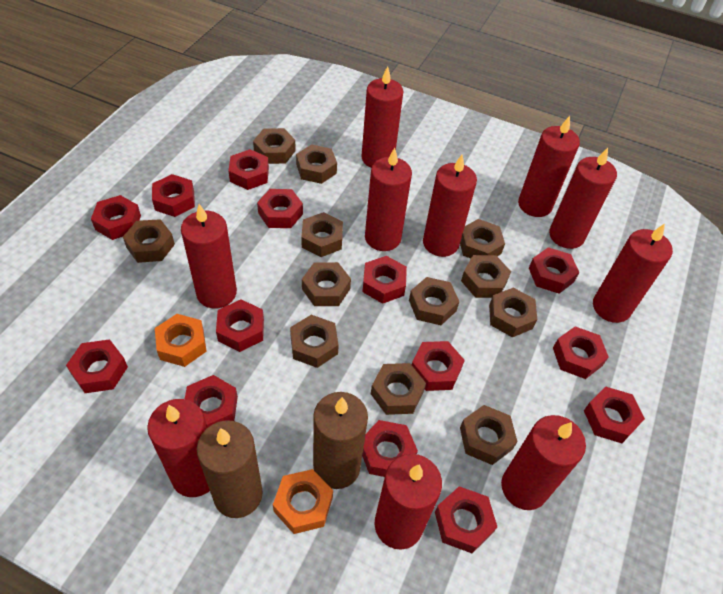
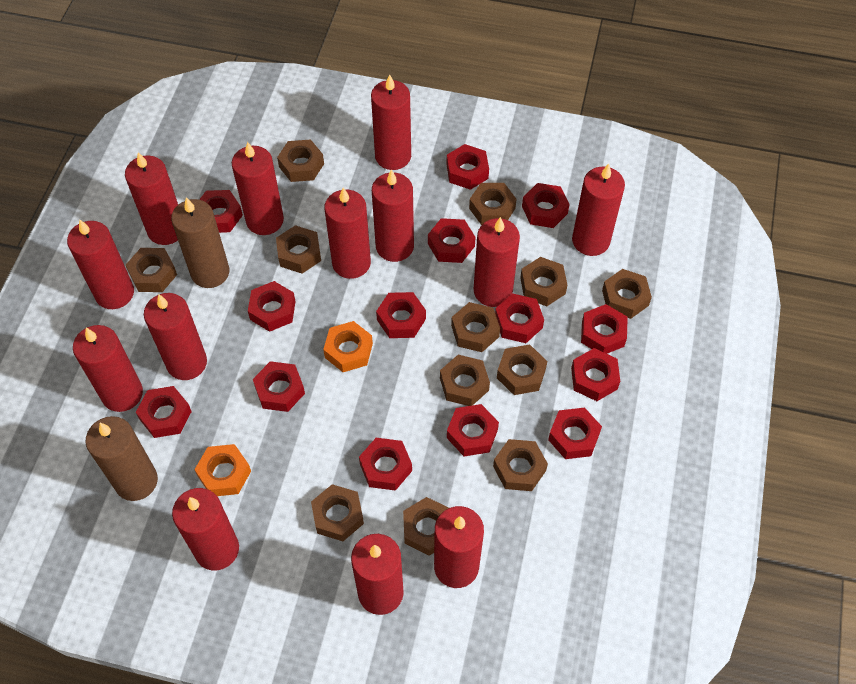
red candle: 10 -> 13

